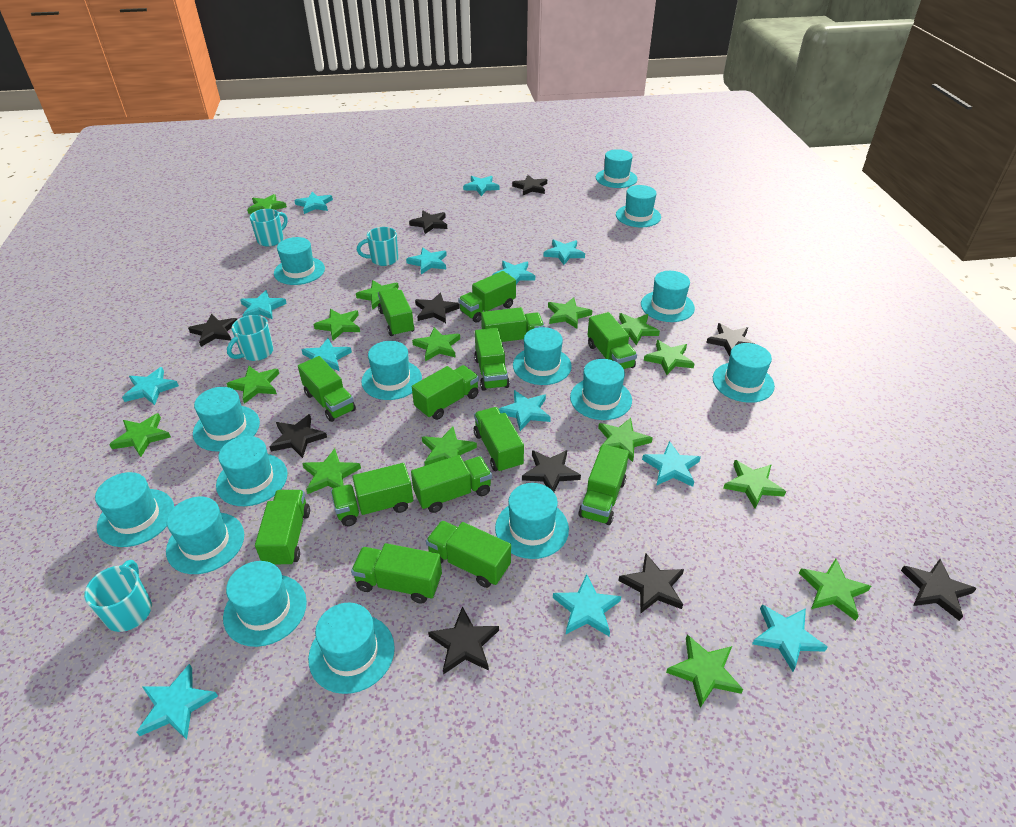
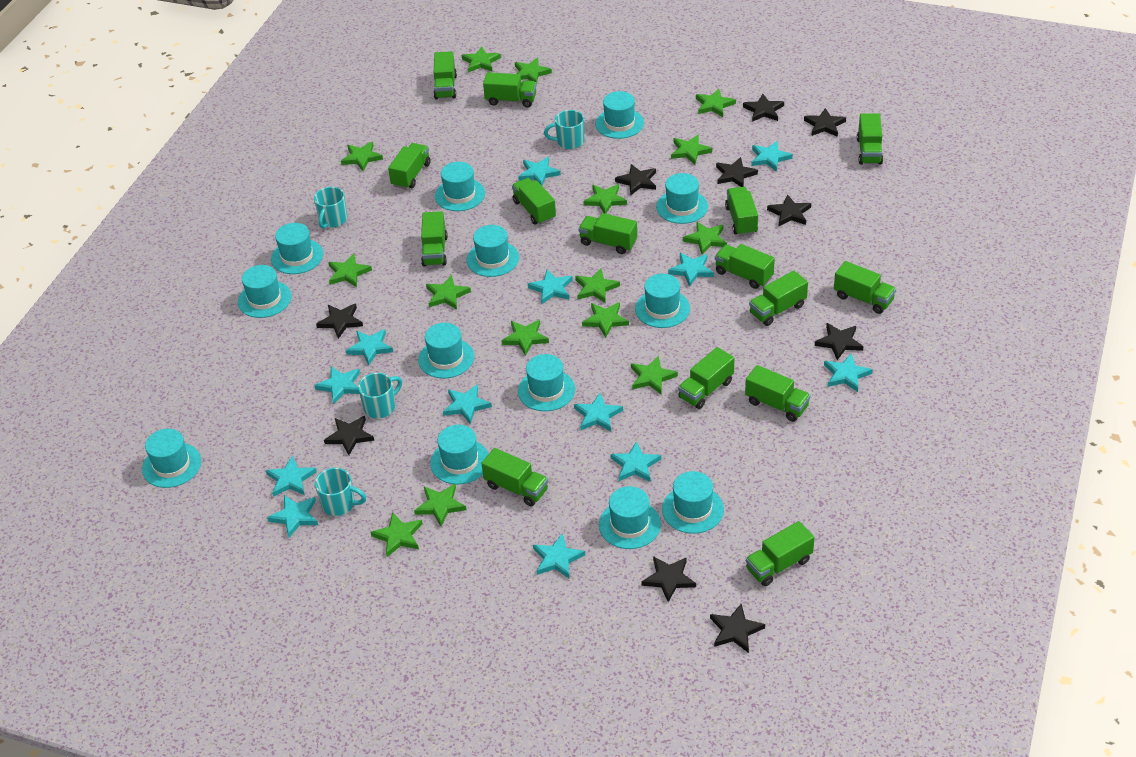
green truck: 14 -> 15
turquoise hat: 15 -> 13

